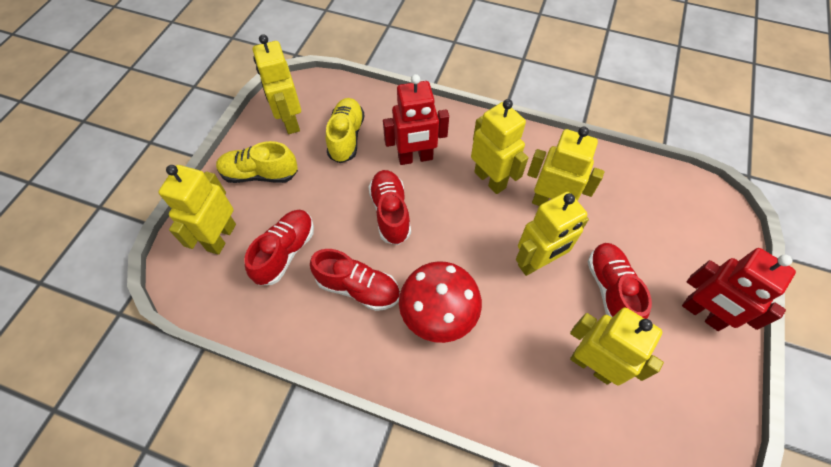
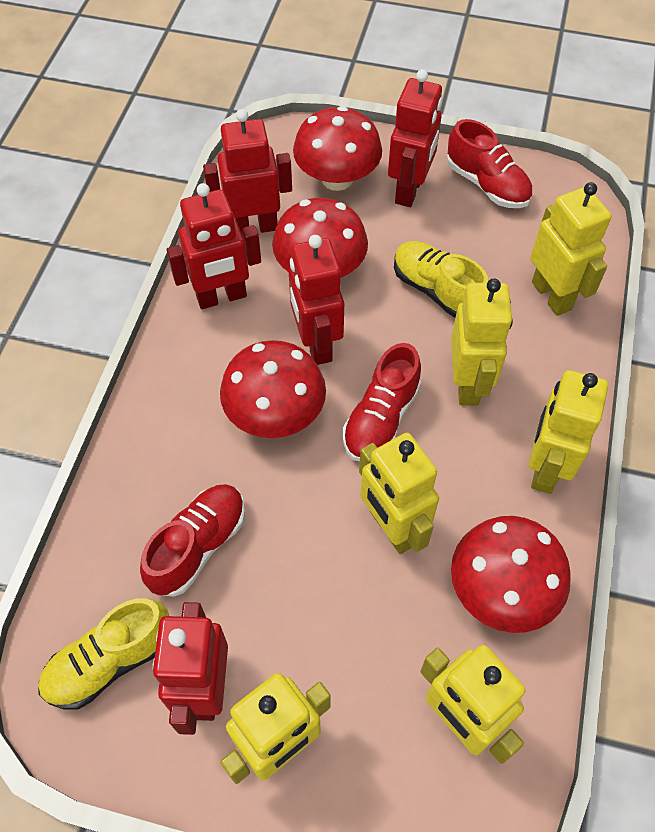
red mushroom: 1 -> 4
red robot: 2 -> 5
red shoe: 4 -> 3

